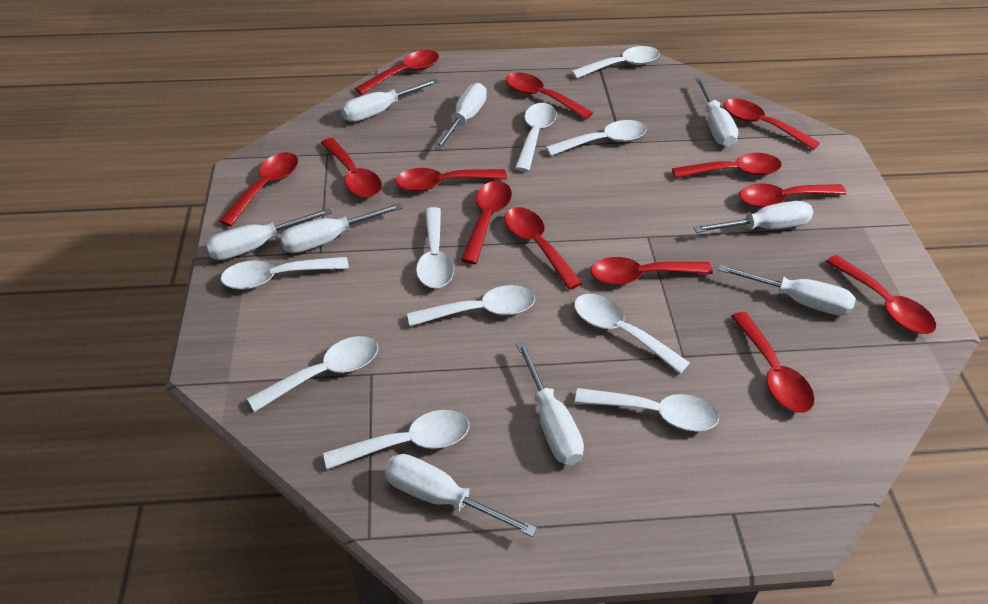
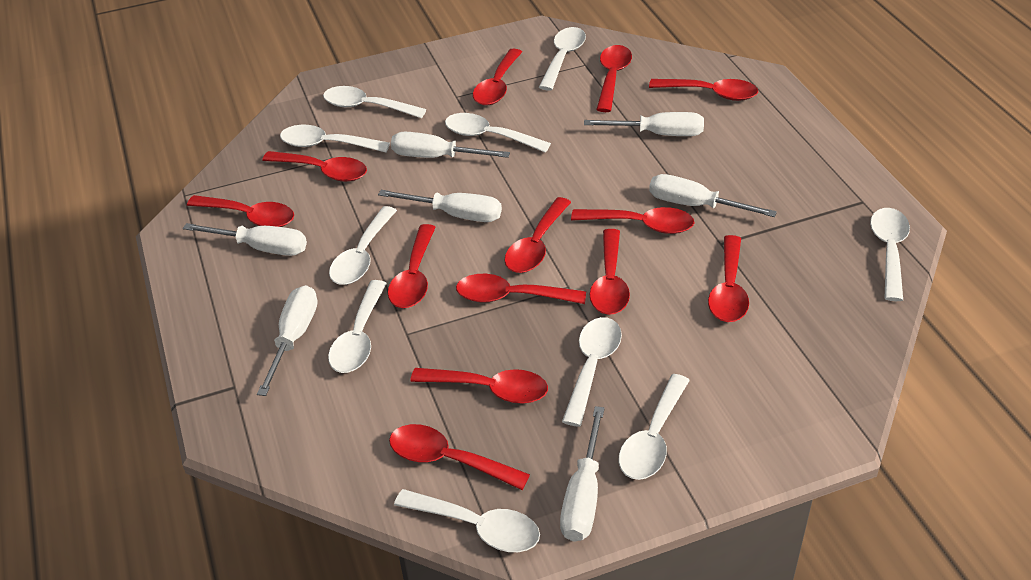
white screwdriver: 9 -> 7

